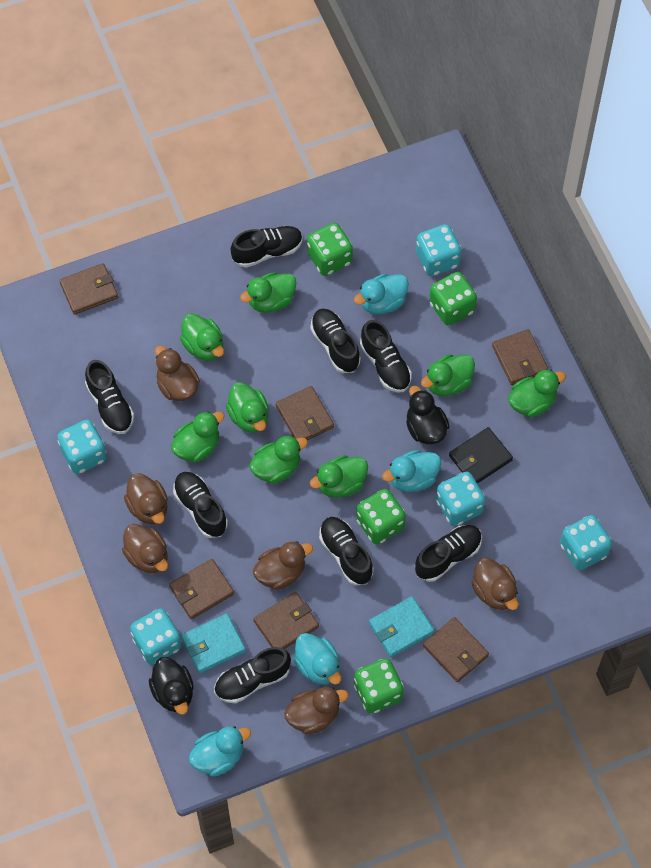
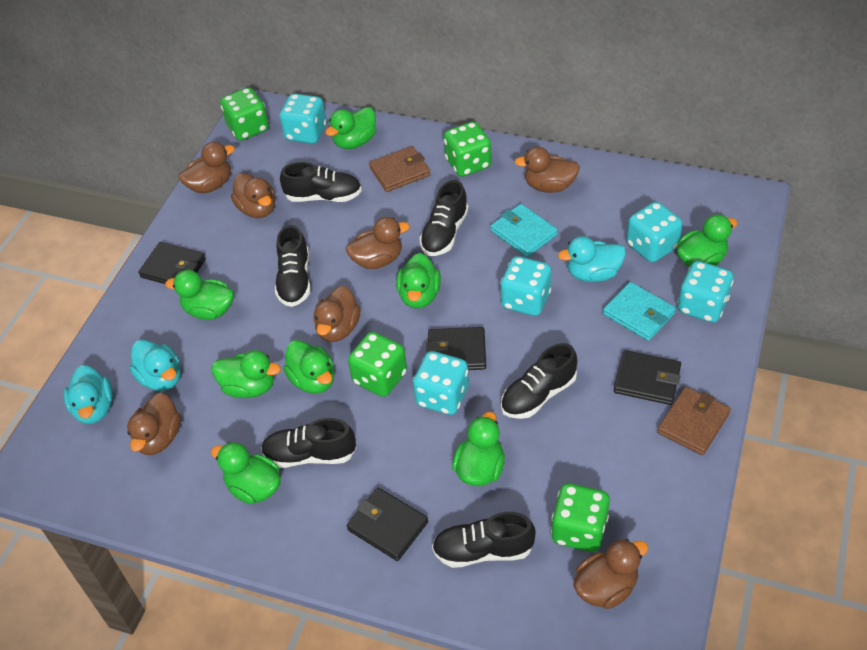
black duck: 2 -> 0
black shoe: 8 -> 6
black wallet: 1 -> 4
brown duck: 6 -> 7
brown wallet: 6 -> 2
turquoise duck: 4 -> 3

